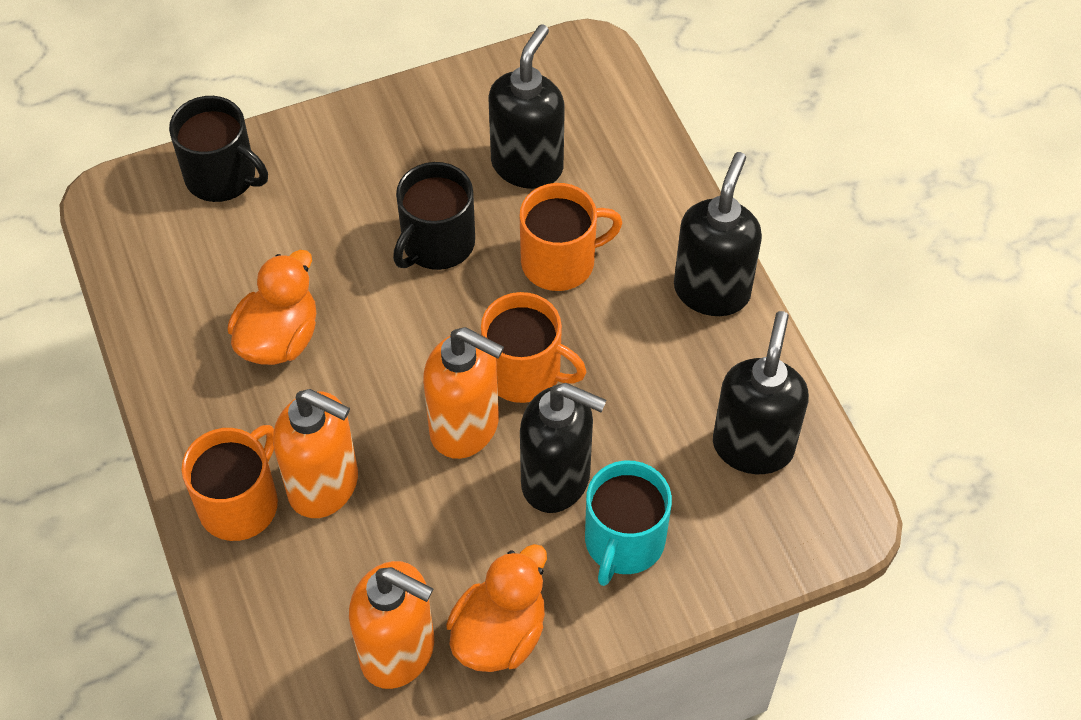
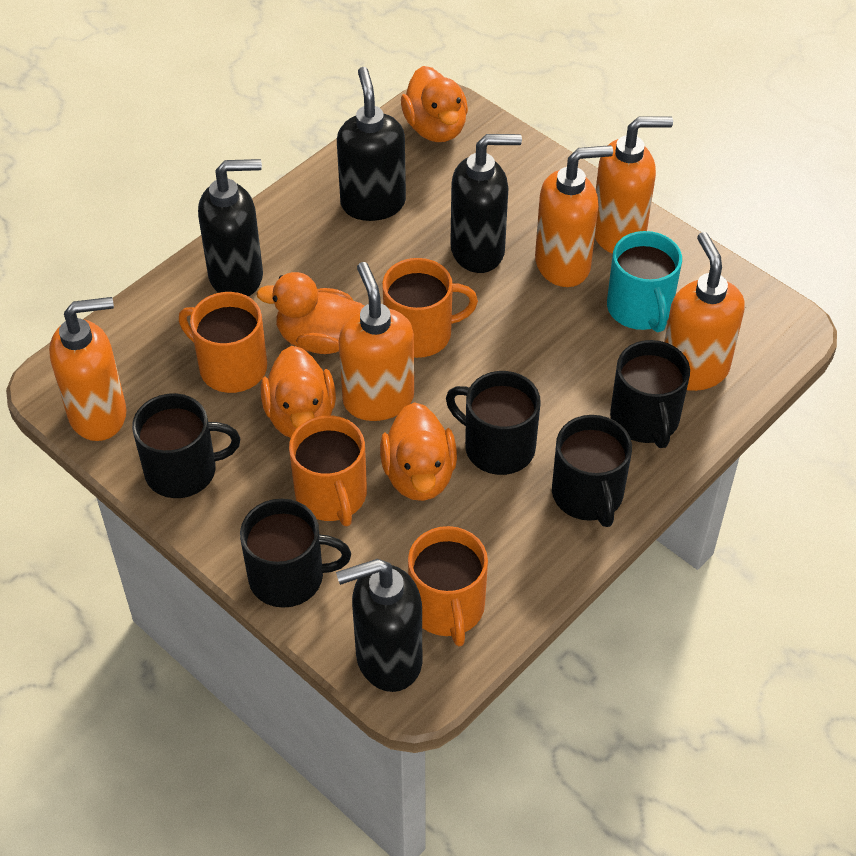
black mug: 2 -> 5
orange duck: 2 -> 4
orange mug: 3 -> 4
orange soap dispenser: 3 -> 5

